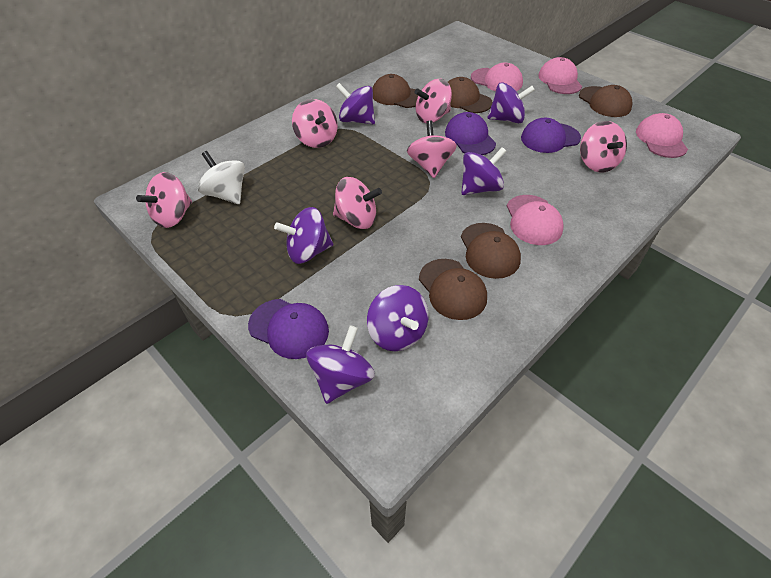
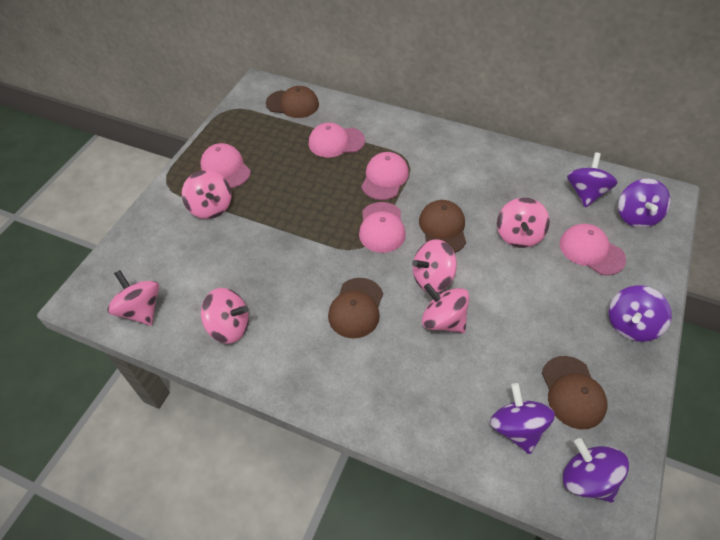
brown cap: 5 -> 4
pink cap: 4 -> 5
purple cap: 3 -> 0
purple spinning top: 6 -> 5
white spinning top: 1 -> 0

